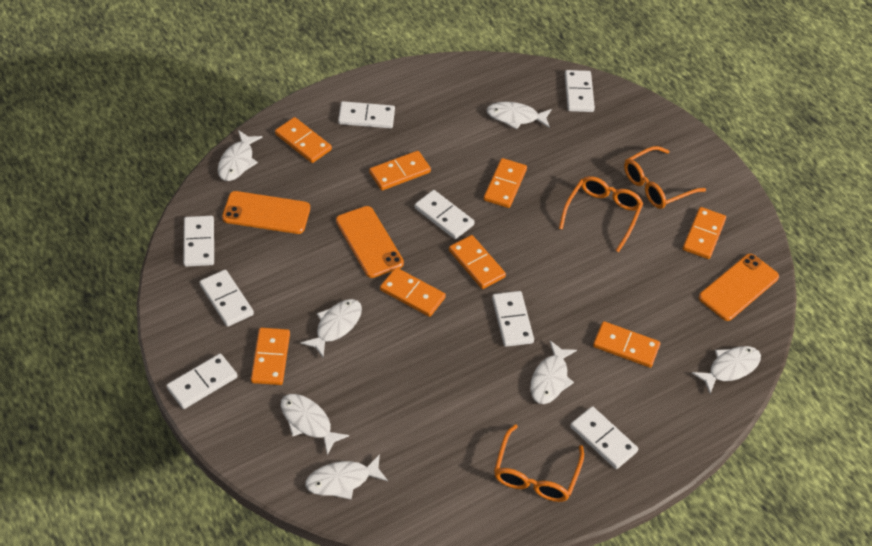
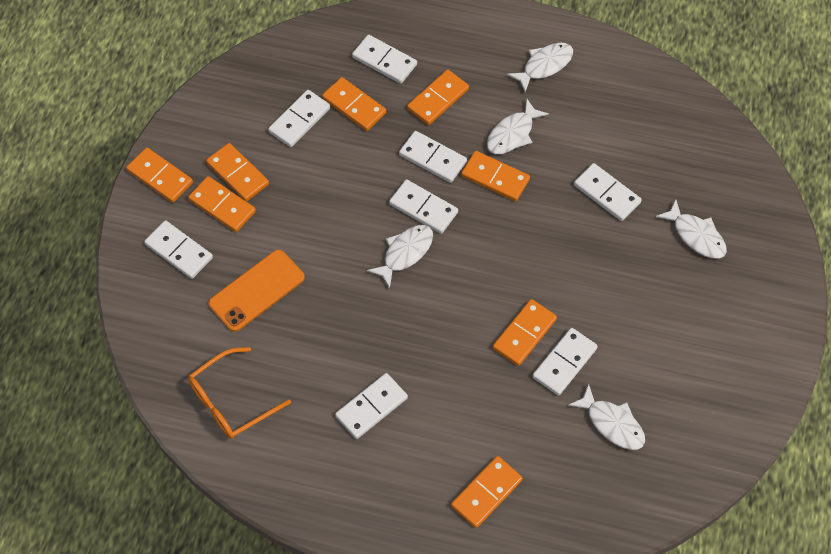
orange glasses: 3 -> 1
orange phone: 3 -> 1
white fish: 7 -> 5

